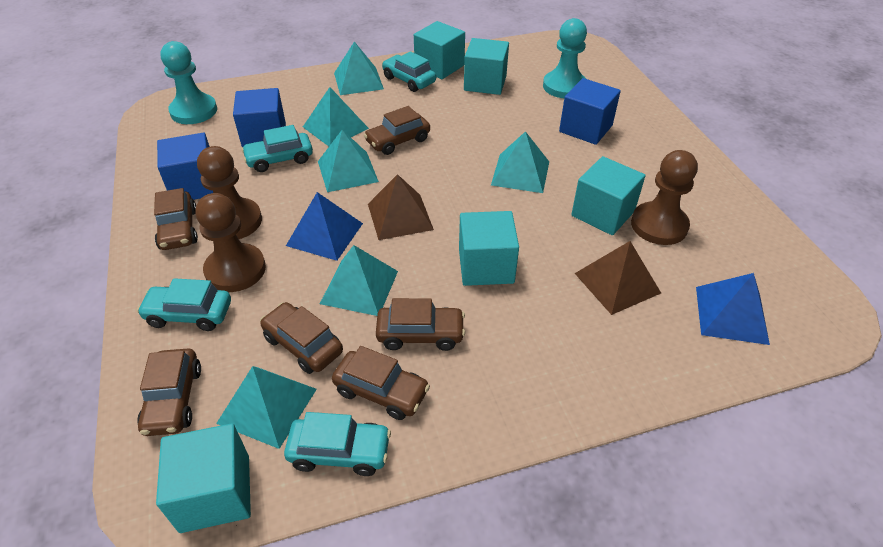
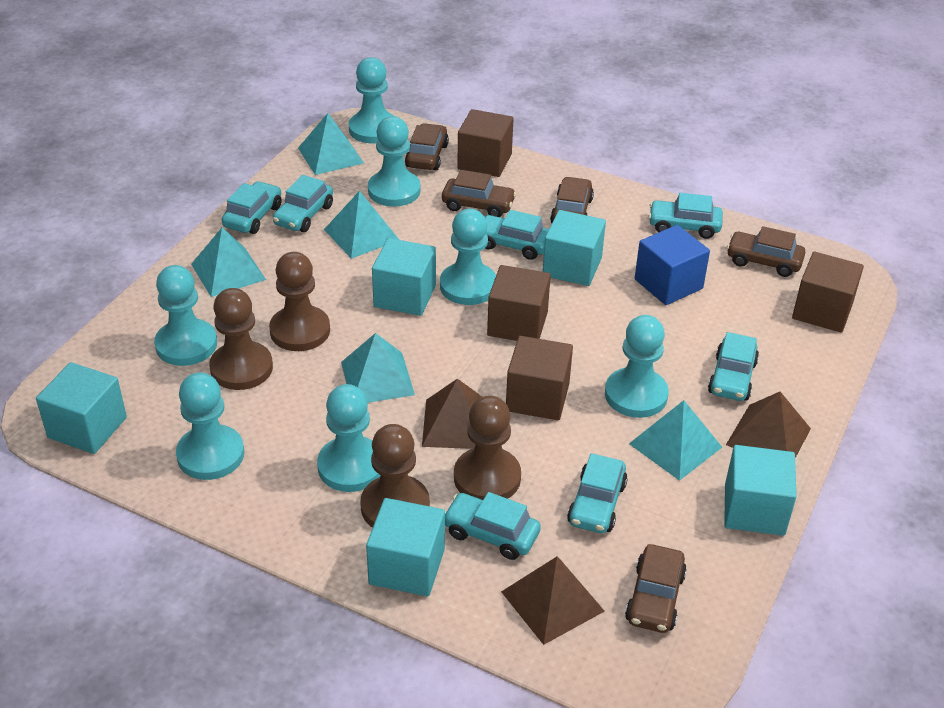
blue cube: 3 -> 1
blue pyramid: 2 -> 0
brown car: 6 -> 5
brown cube: 0 -> 4
brown pawn: 3 -> 4
brown pyramid: 2 -> 3
turquoise car: 4 -> 7
turquoise pawn: 2 -> 7
turquoise pyramid: 6 -> 5

